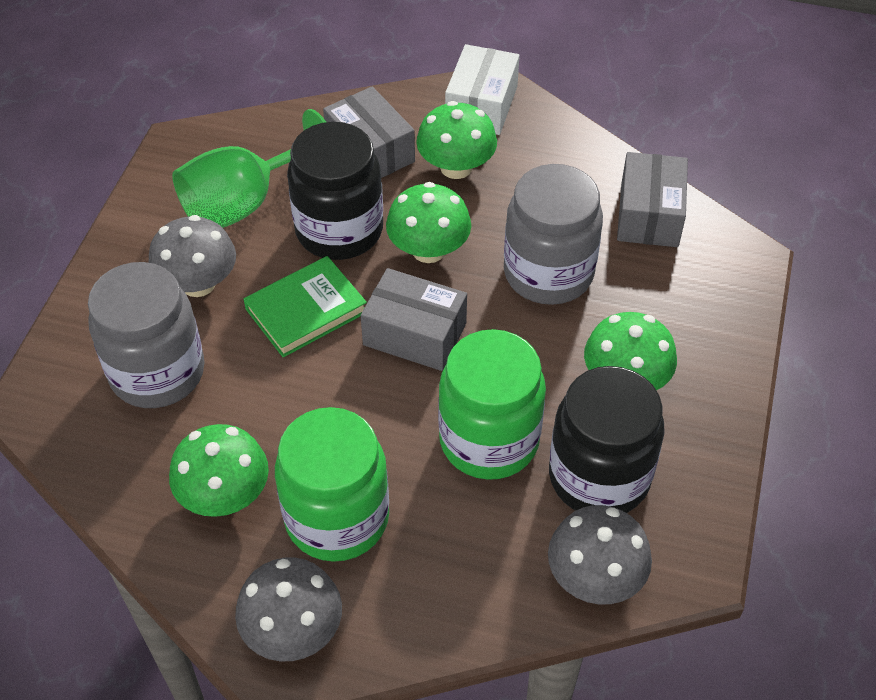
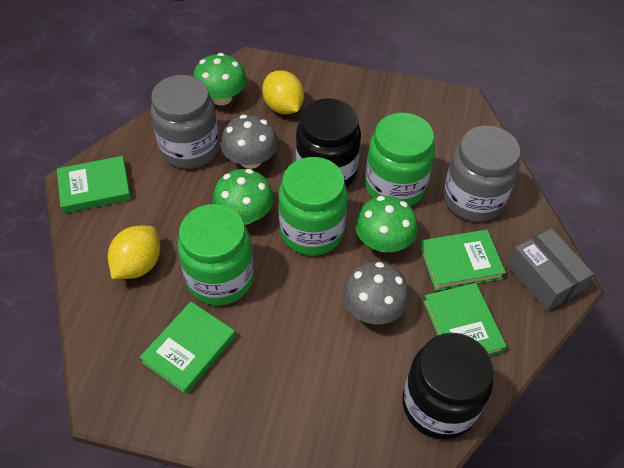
green book: 1 -> 4
green goblet: 1 -> 0
green jar: 2 -> 3
green mushroom: 4 -> 3
grey box: 3 -> 1
grey mushroom: 3 -> 2
white box: 1 -> 0
yellow lemon: 0 -> 2

